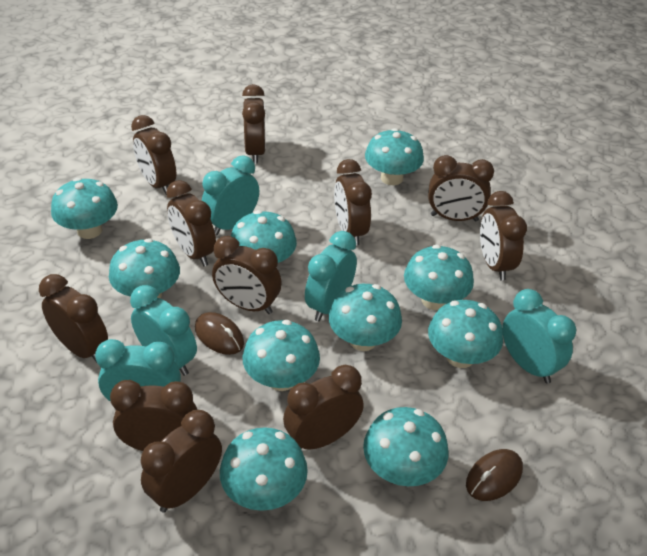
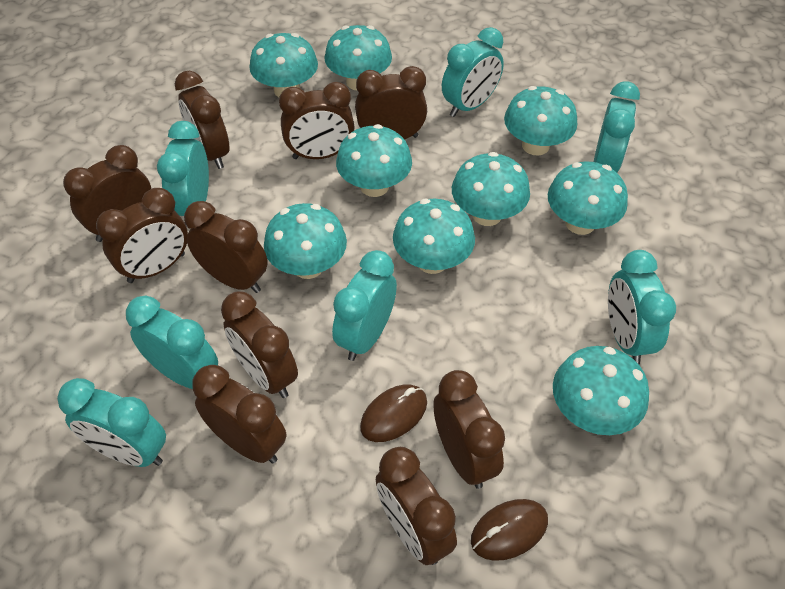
brown clock: 11 -> 10
turquoise clock: 5 -> 7
turquoise mushroom: 10 -> 9

